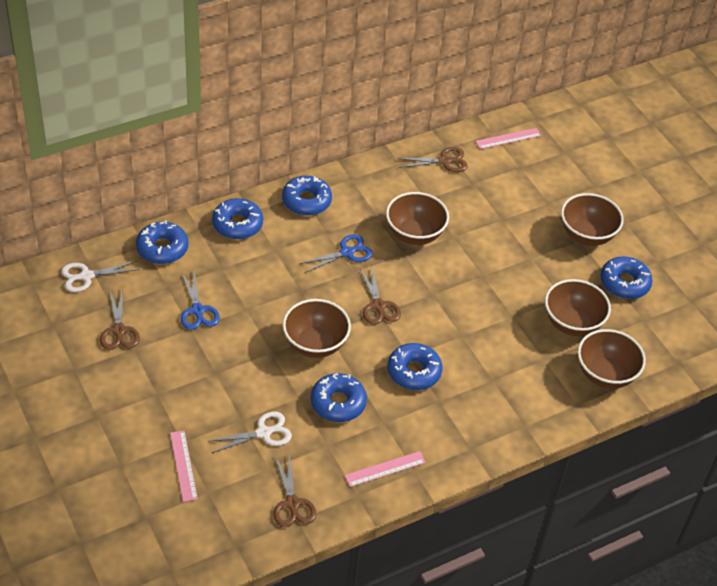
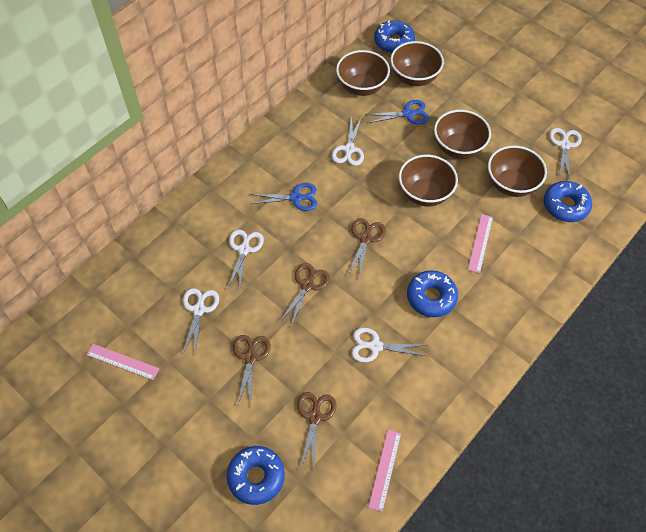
blue donut: 6 -> 4
white scissors: 2 -> 5

